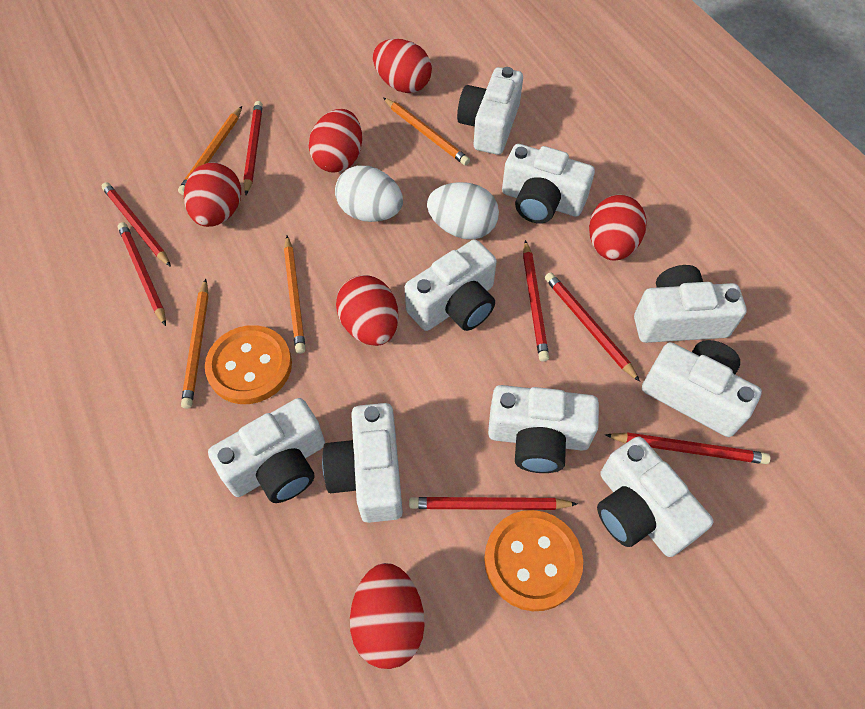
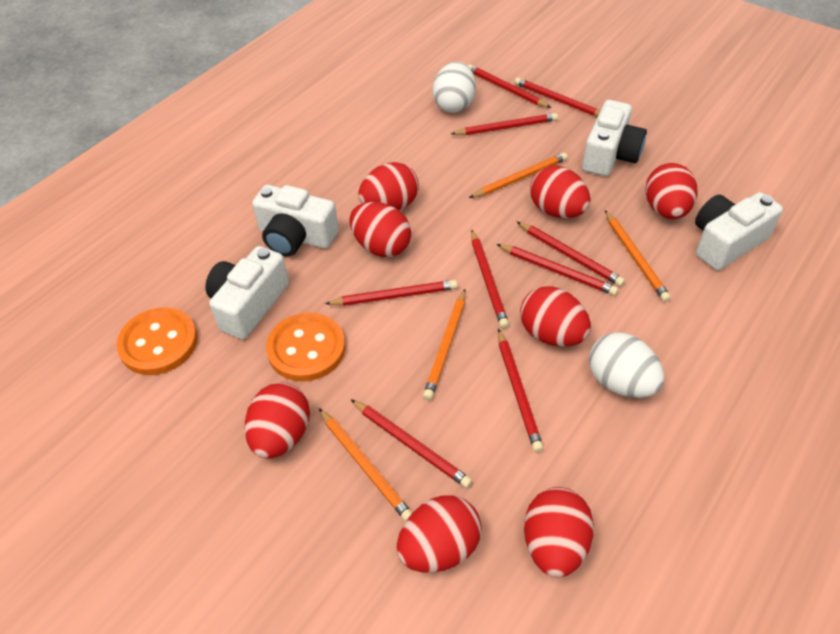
red egg: 6 -> 8
red pencil: 7 -> 9
white camera: 9 -> 4

